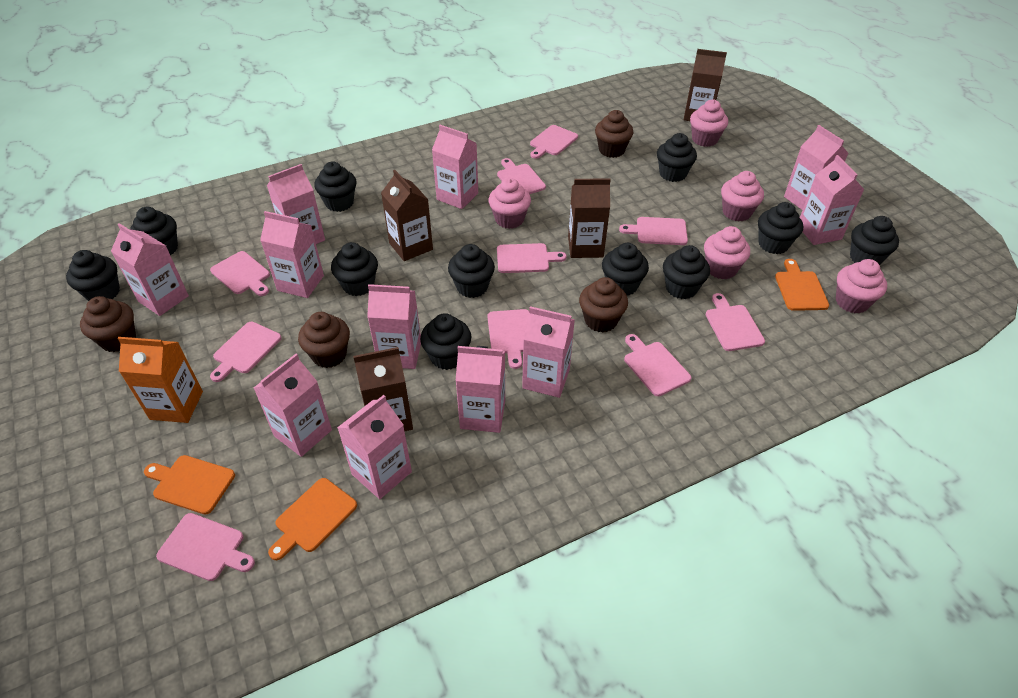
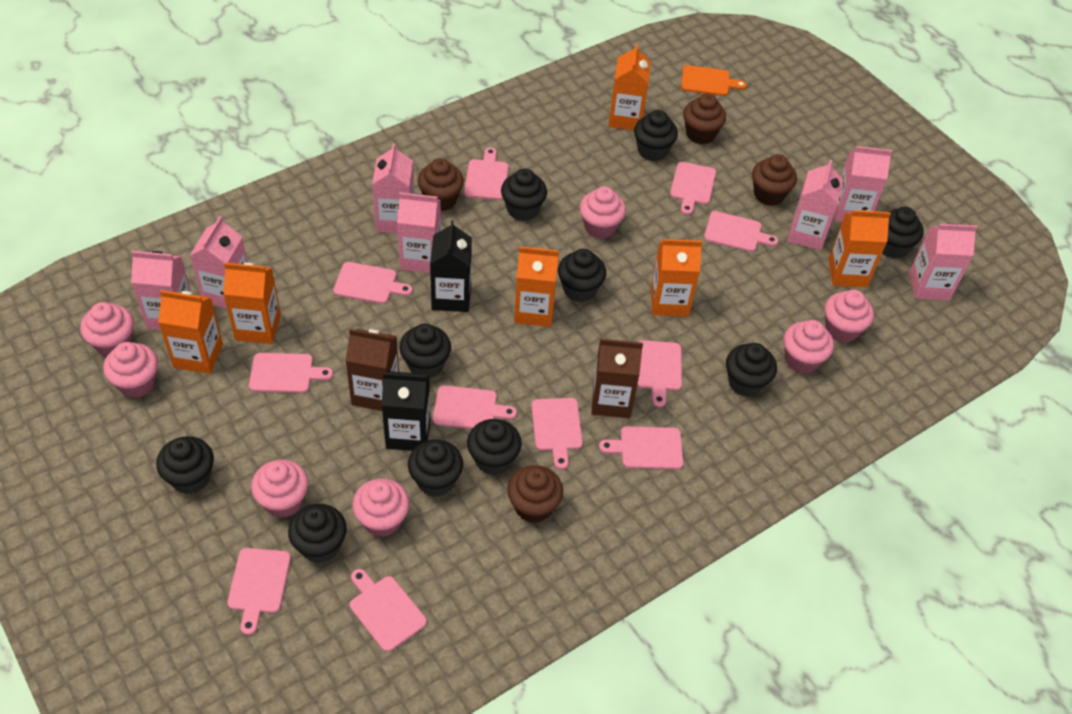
black carton: 0 -> 2
black cupcake: 11 -> 10
brown carton: 4 -> 2
orange carton: 1 -> 6
orange cutting board: 3 -> 1
pink carton: 11 -> 7
pink cupcake: 5 -> 7
pink cutting board: 10 -> 11

